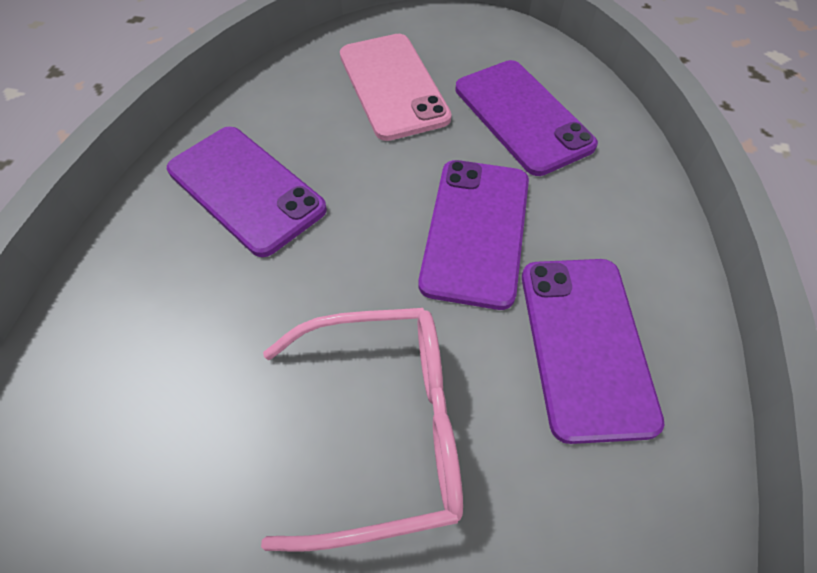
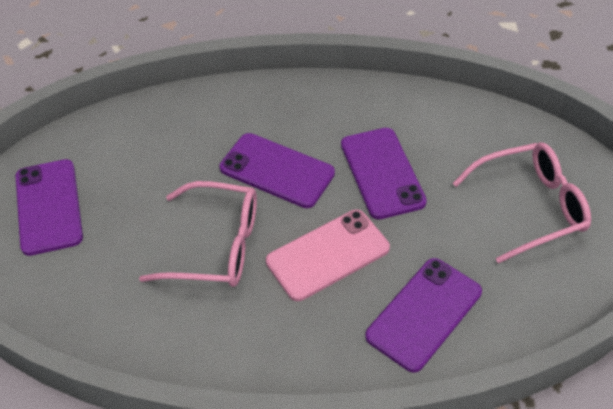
pink glasses: 1 -> 2

